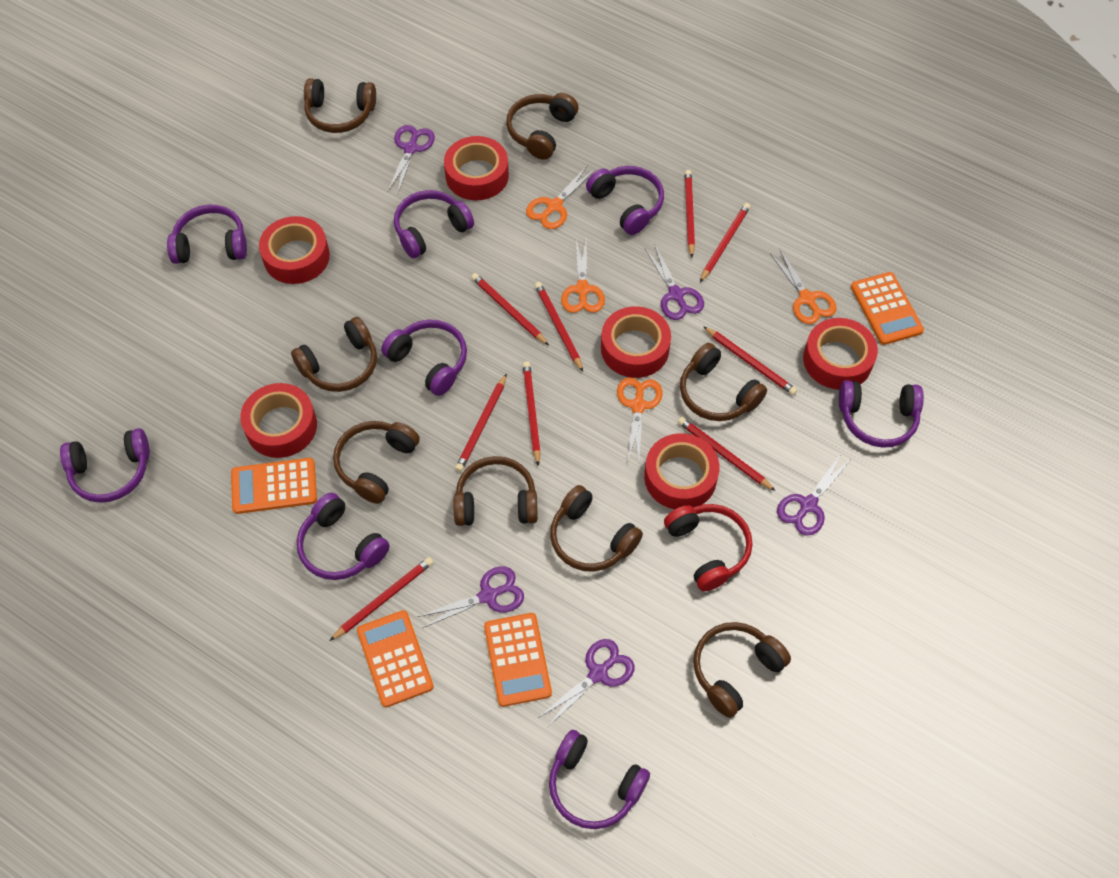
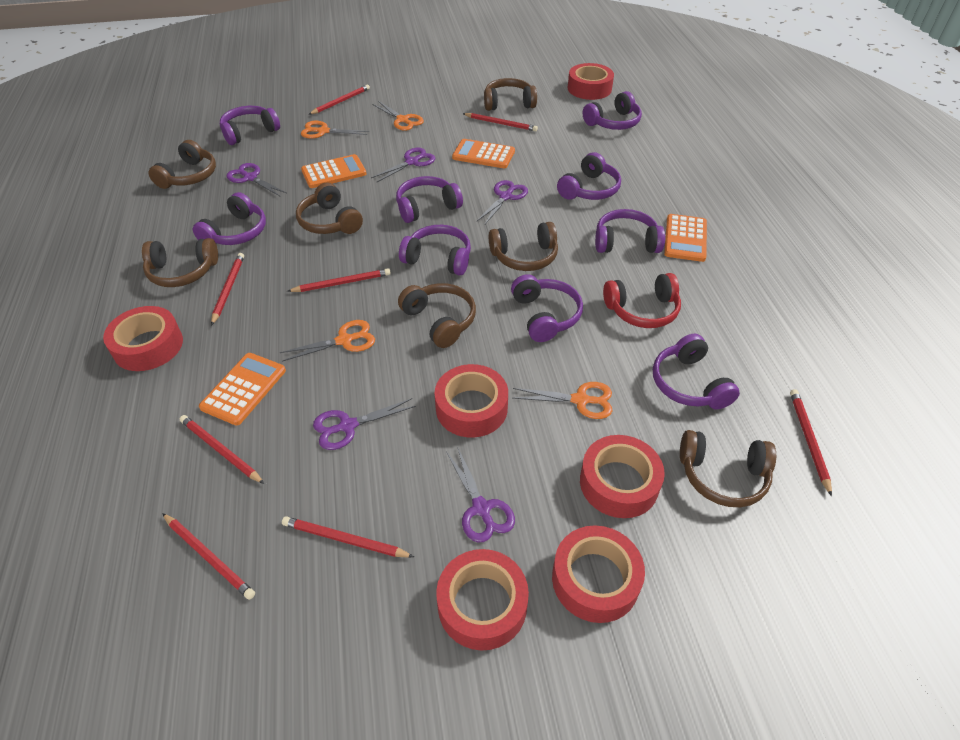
brown headphones: 8 -> 7
purple headphones: 8 -> 9
red pencil: 9 -> 8

